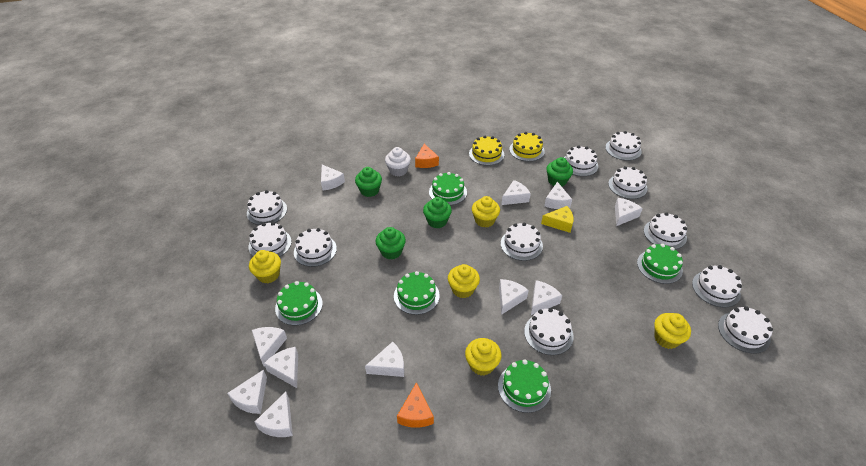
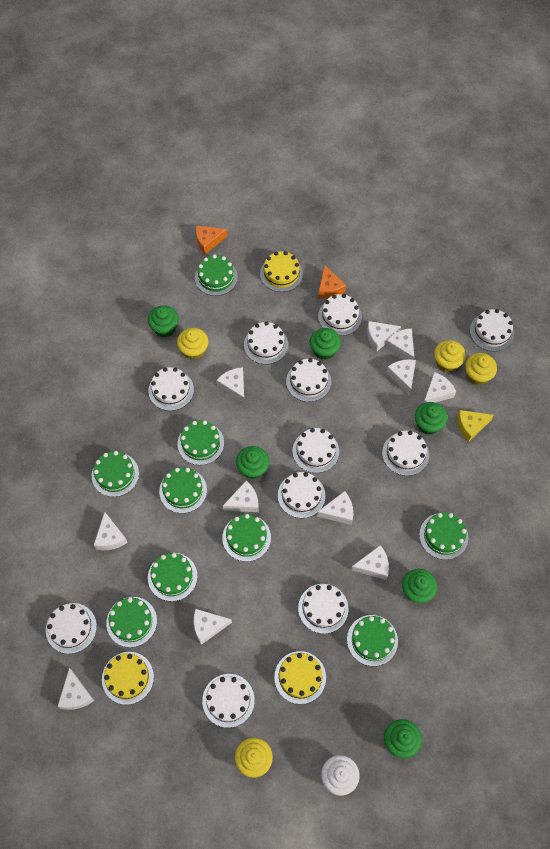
green cake: 5 -> 9
green cupcake: 4 -> 6
yellow cake: 2 -> 3
yellow cupcake: 5 -> 4

